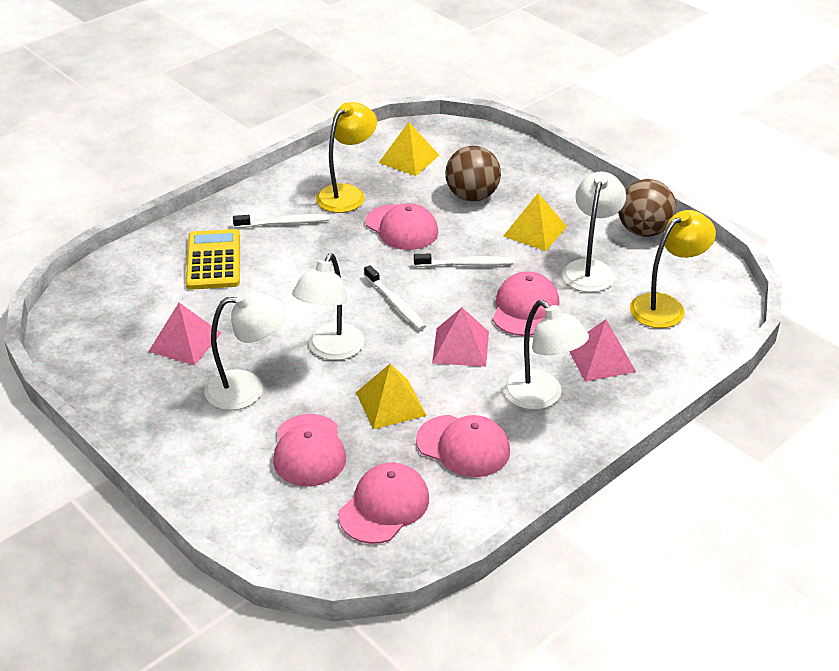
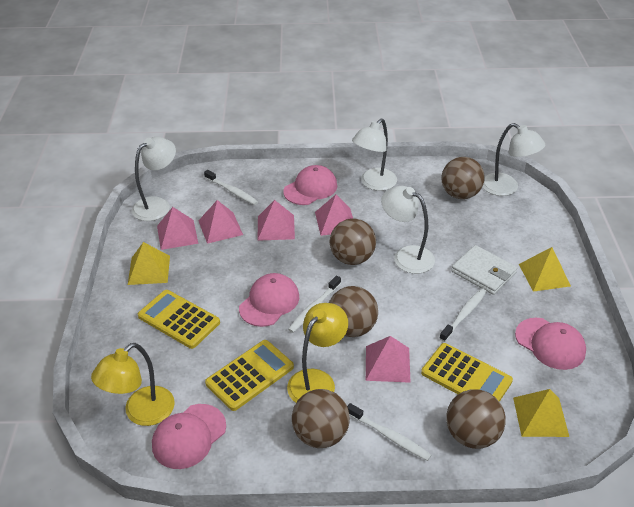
brown ball: 2 -> 5
pink cap: 5 -> 4
pink pyramid: 3 -> 5
white toothbrush: 3 -> 4
white wallet: 0 -> 1
yellow calculator: 1 -> 3

